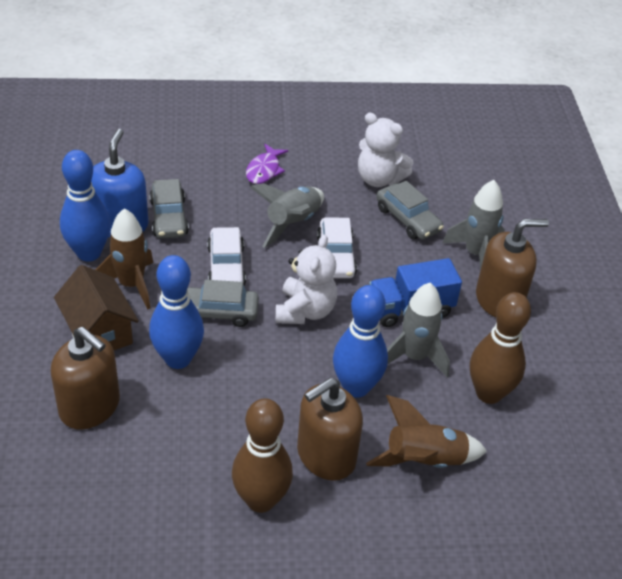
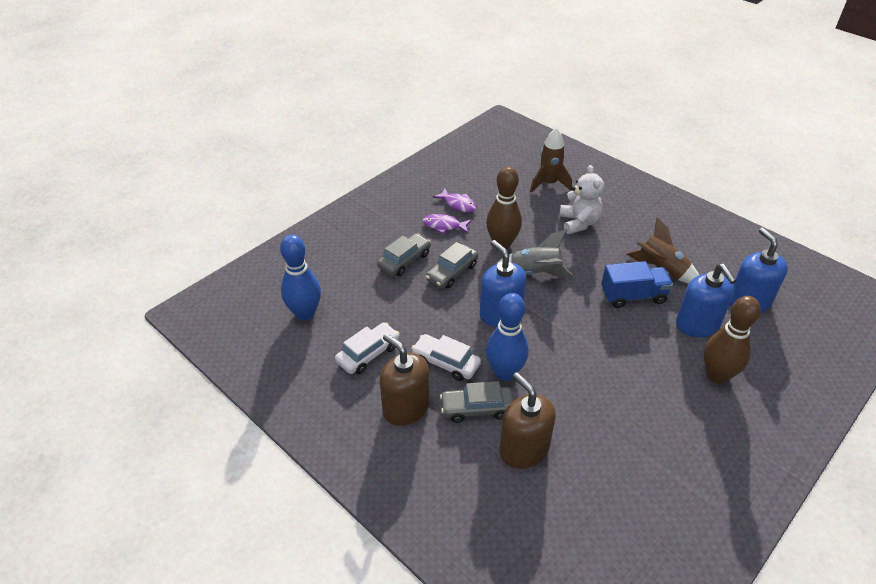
blue bowling pin: 3 -> 2
blue soap dispenser: 1 -> 3
brown house: 1 -> 0
brown soap dispenser: 3 -> 2
grey rocket: 3 -> 1
purple fish: 1 -> 2
white teddy bear: 2 -> 1

